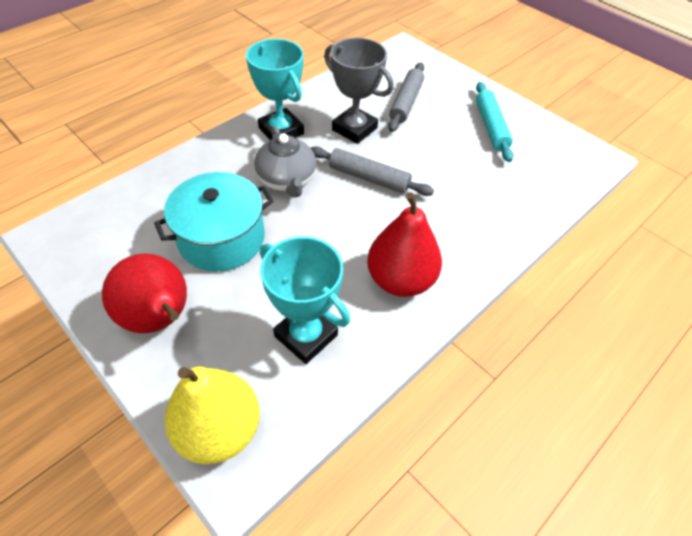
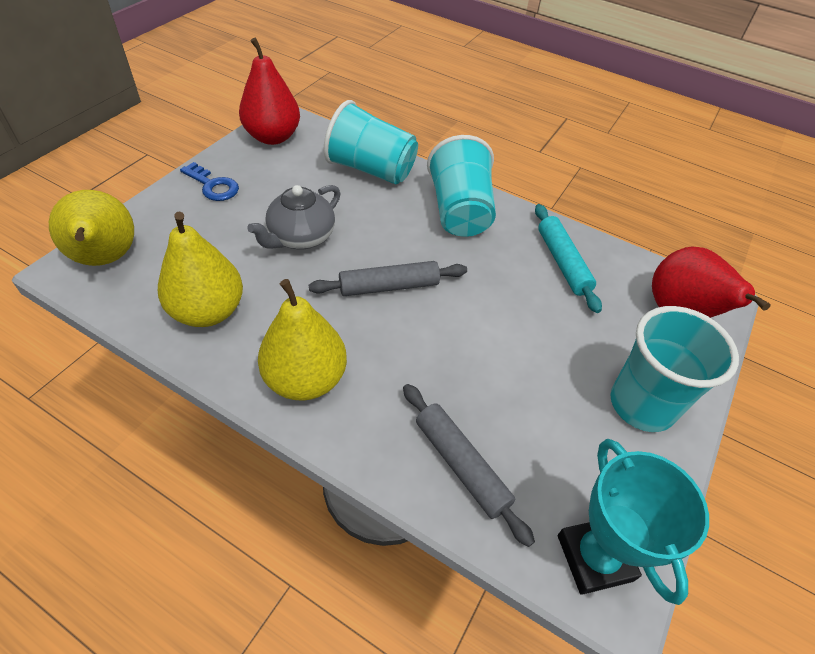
blue key: 0 -> 1
grey trophy: 1 -> 0
turquoise cup: 0 -> 3
turquoise pot: 1 -> 0
turquoise trophy: 2 -> 1
yellow pear: 1 -> 3

